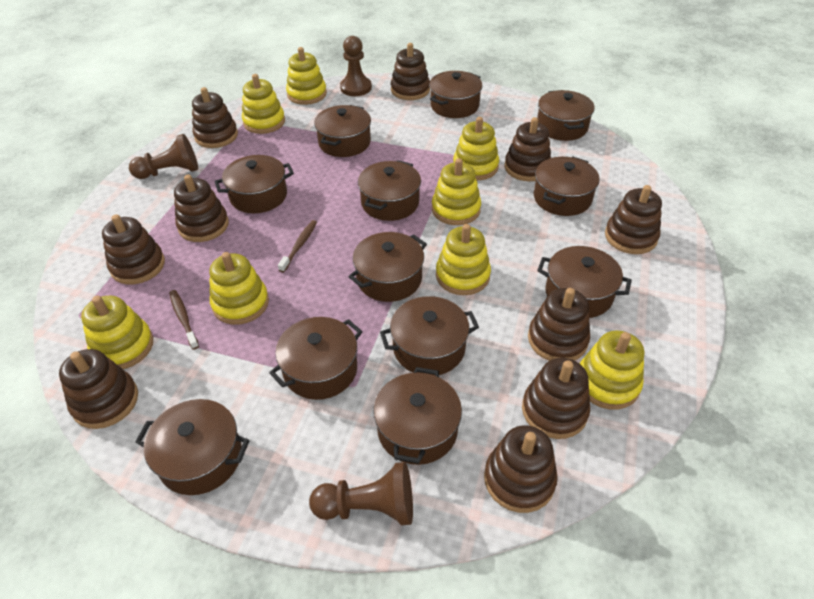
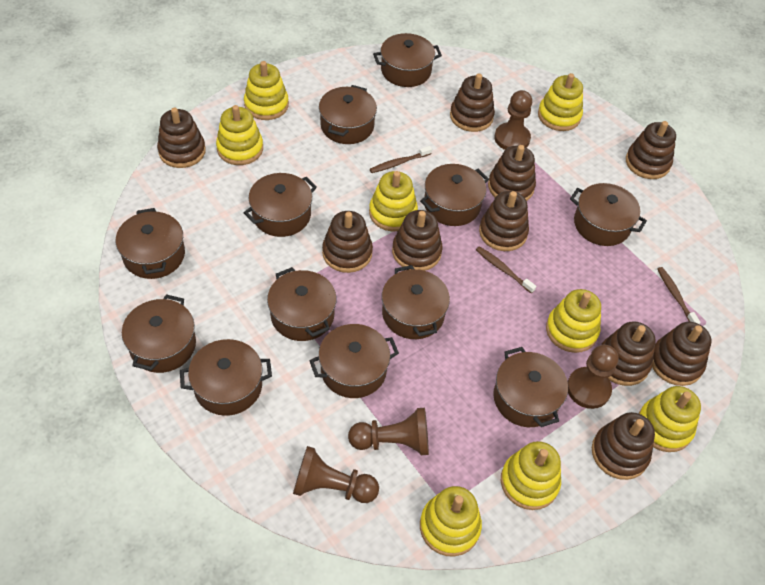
brown pawn: 3 -> 4
brown toothbrush: 2 -> 3

